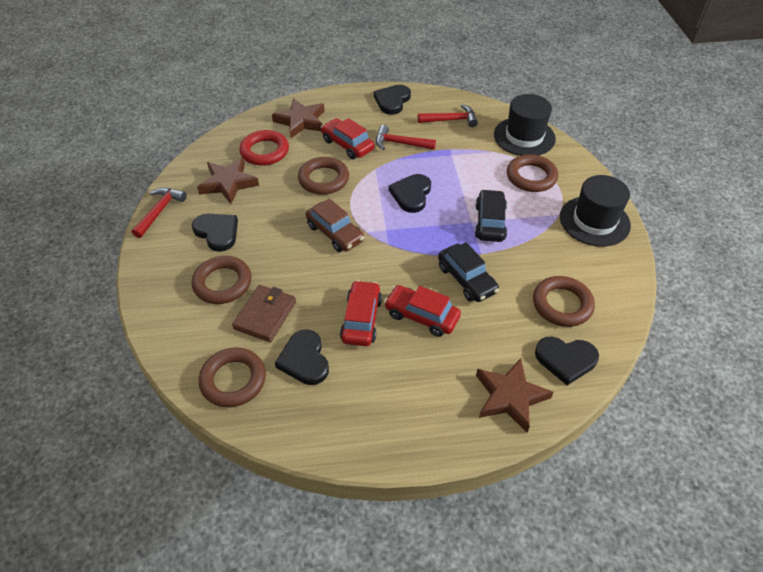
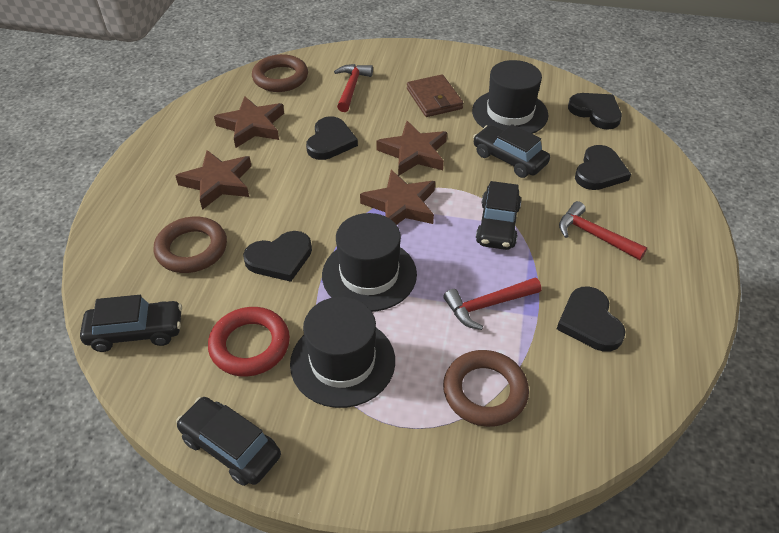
black car: 2 -> 4
black hat: 2 -> 3
brown car: 1 -> 0
brown ring: 5 -> 3
brown star: 3 -> 4
red car: 3 -> 0

